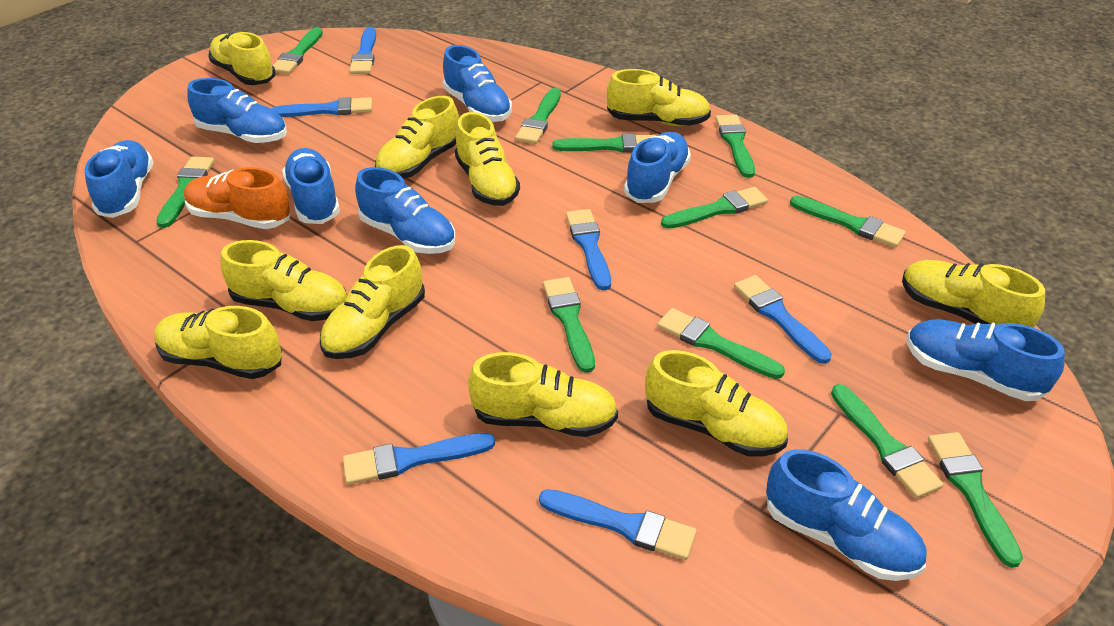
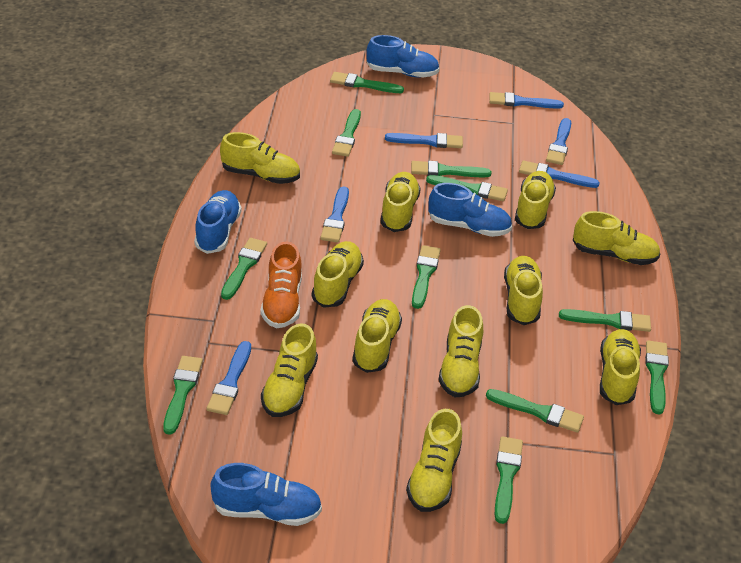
blue shoe: 8 -> 4
yellow shoe: 10 -> 11

